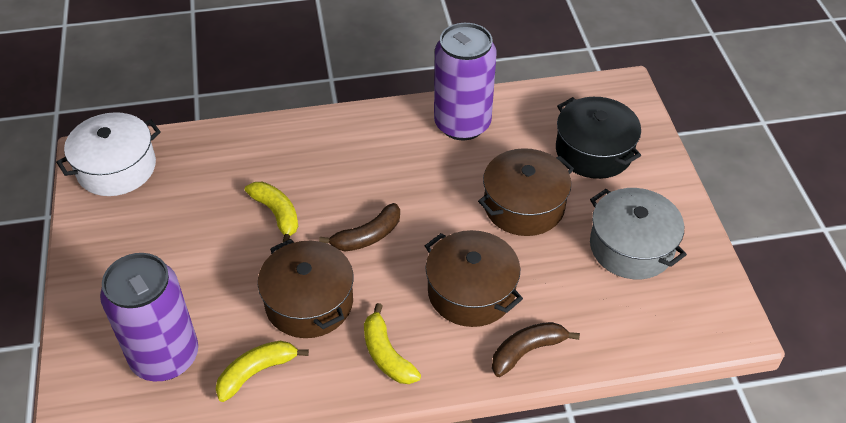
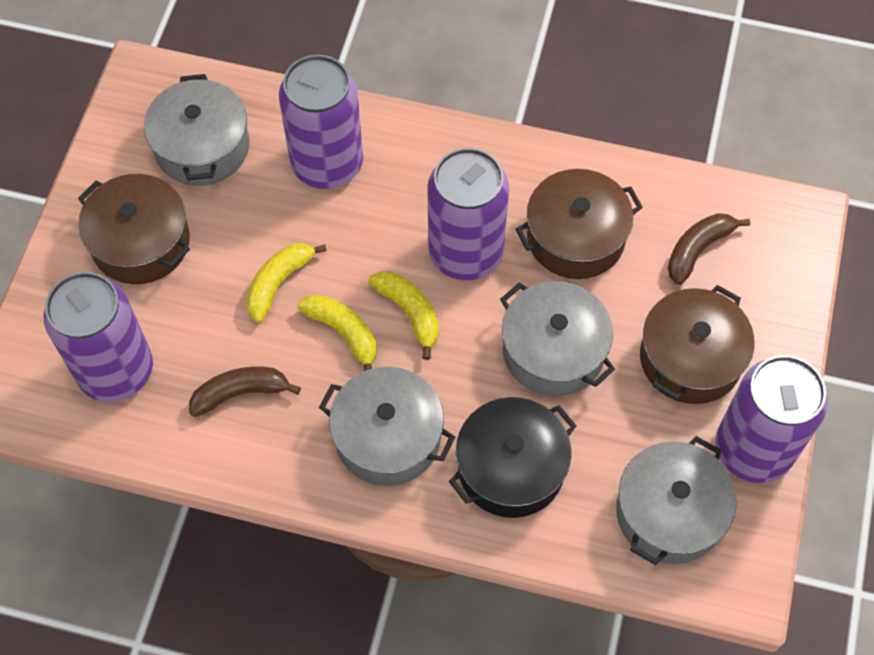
grey pot: 1 -> 4
purple can: 2 -> 4
white pot: 1 -> 0

